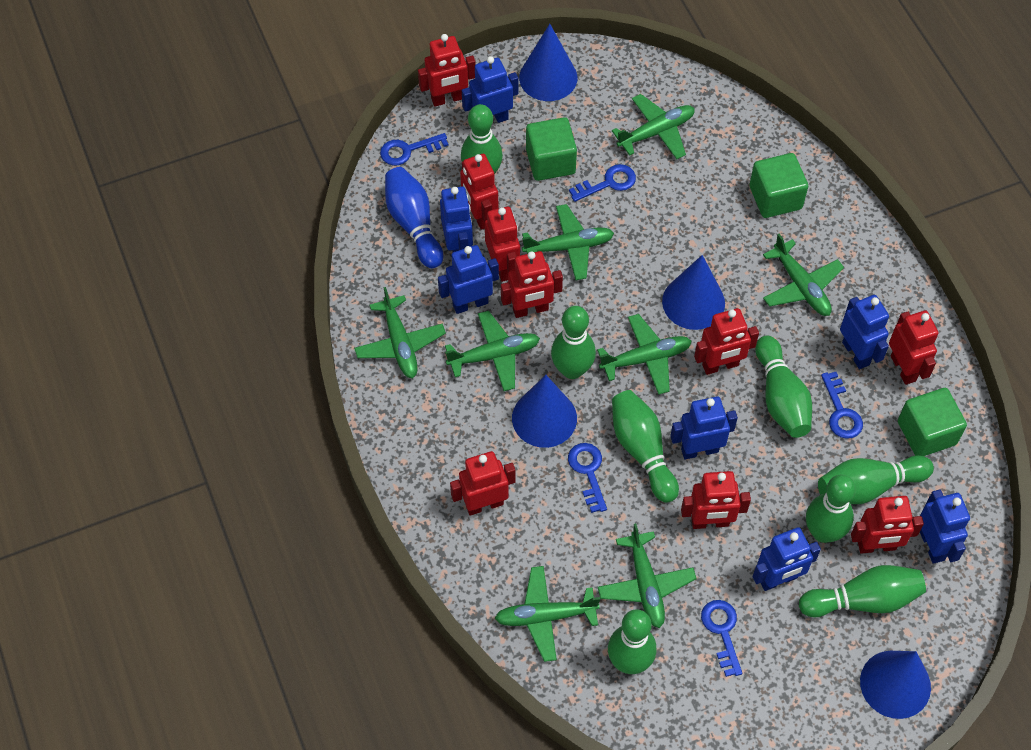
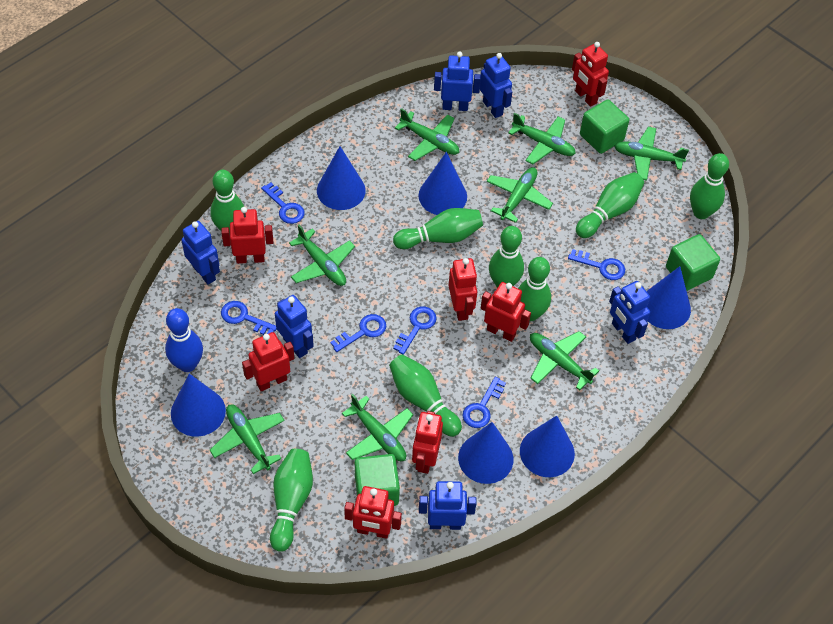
blue cone: 4 -> 6
blue key: 5 -> 6
blue robot: 7 -> 6
red robot: 9 -> 7

